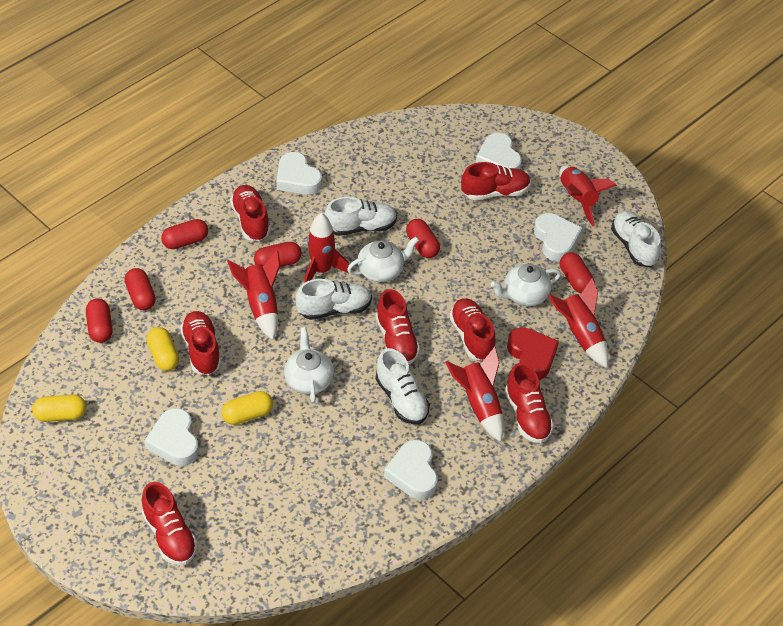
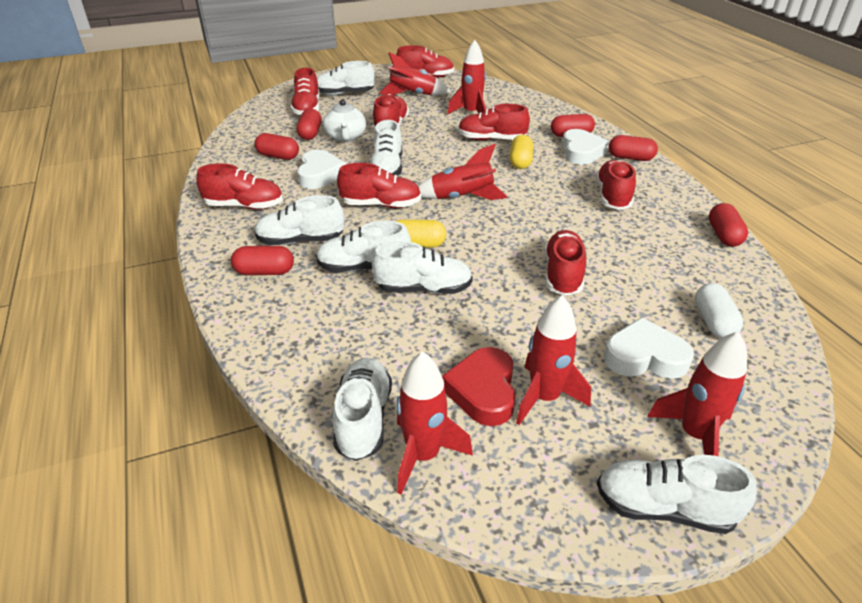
red rocket: 5 -> 6
red shoe: 7 -> 8
white capsule: 0 -> 1
white heart: 5 -> 3
white shoe: 4 -> 7
white teapot: 3 -> 1
yellow capsule: 3 -> 2

